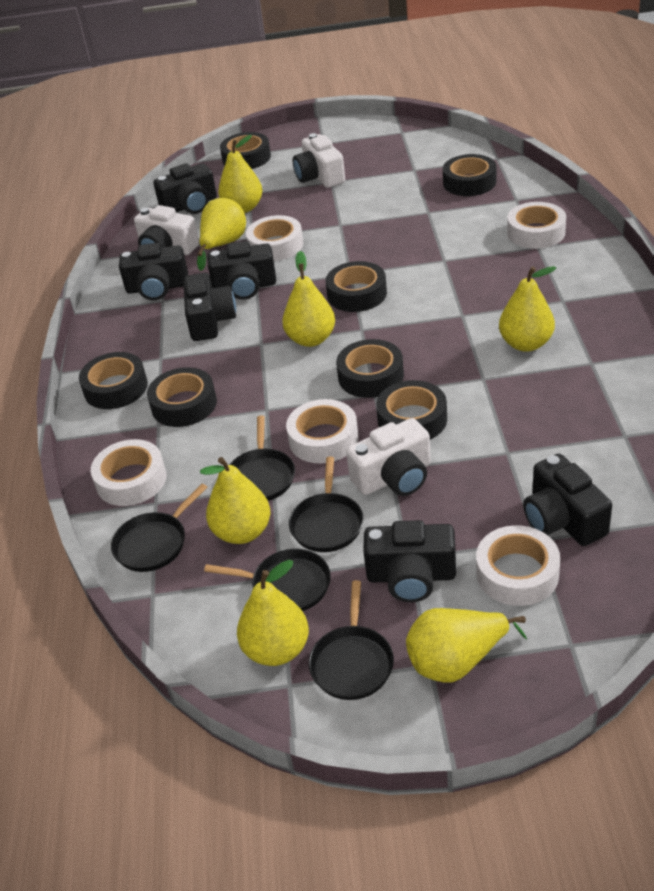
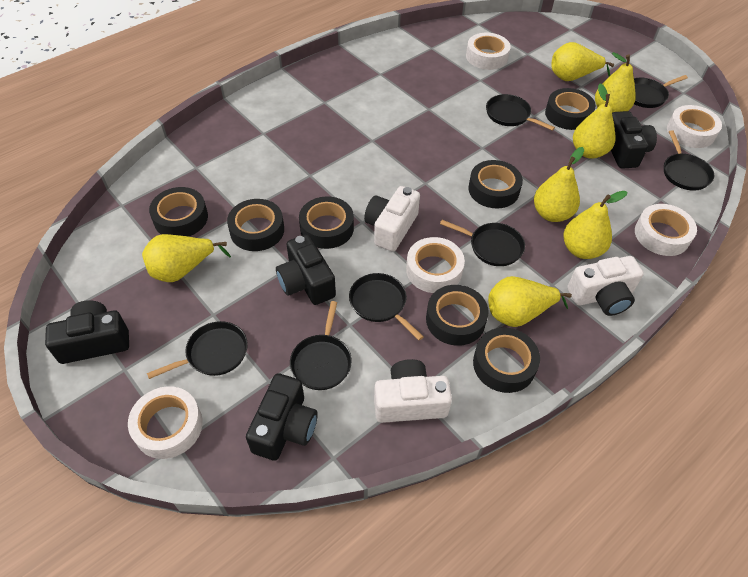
black camera: 6 -> 4
black pan: 5 -> 7

